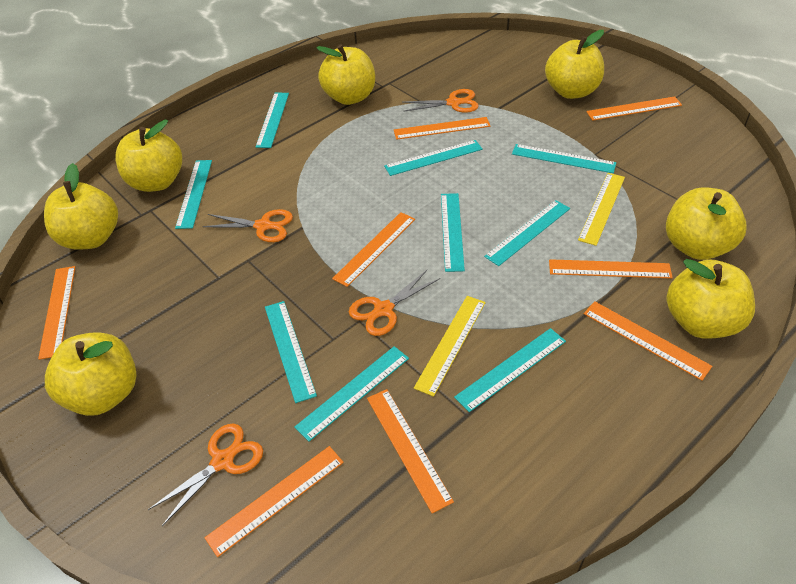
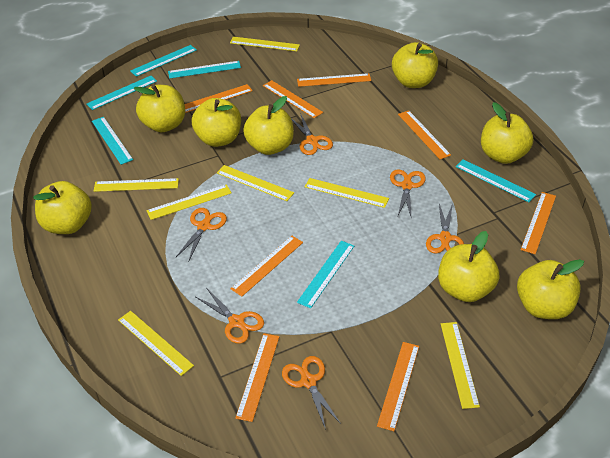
orange scissors: 4 -> 6
turquoise ruler: 9 -> 6
yellow apple: 7 -> 8
yellow ruler: 2 -> 7

